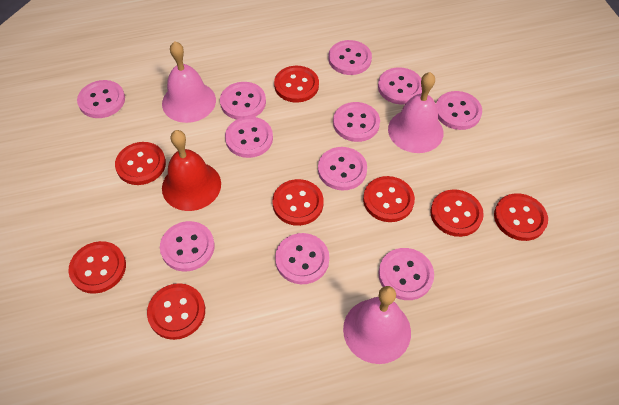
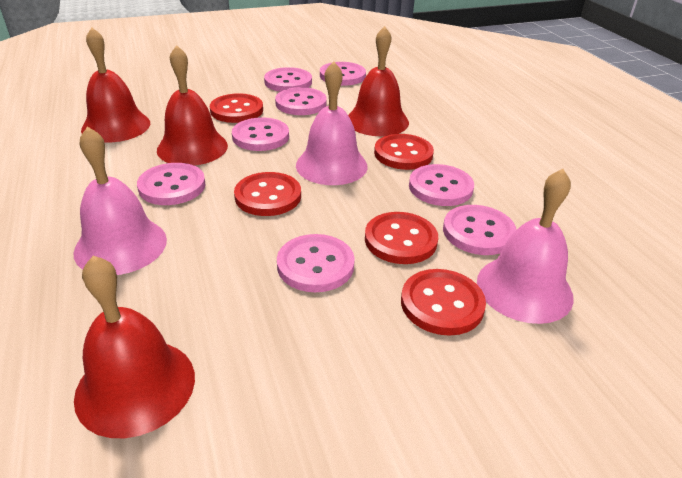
pink button: 11 -> 8
red bell: 1 -> 4
red button: 8 -> 5

